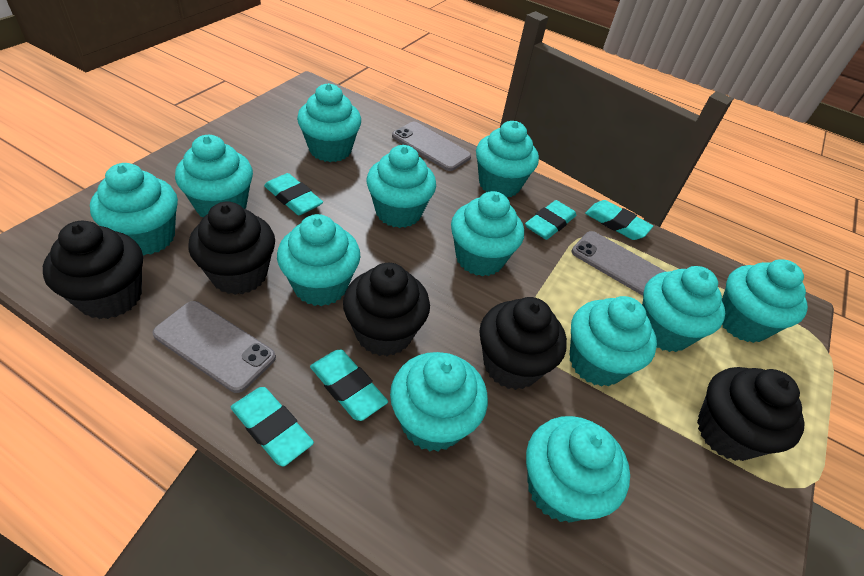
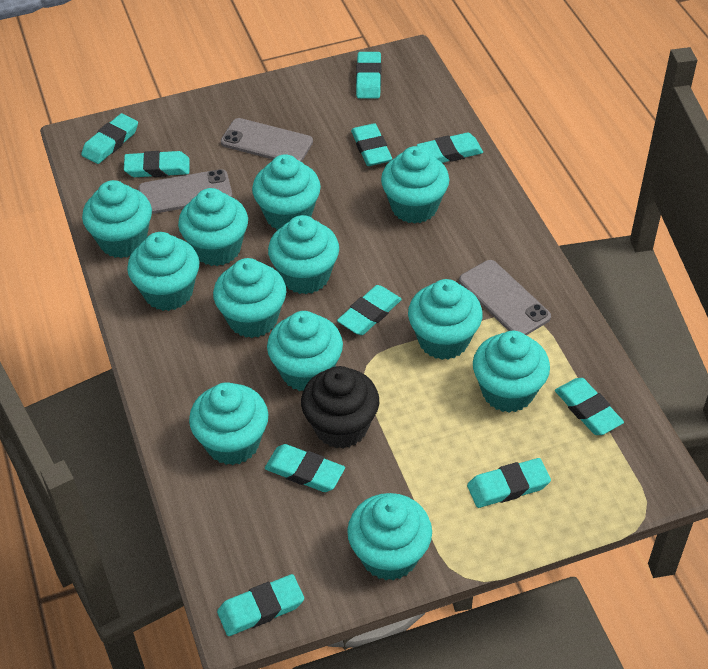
black cupcake: 5 -> 1
turquoise eraser: 5 -> 10

